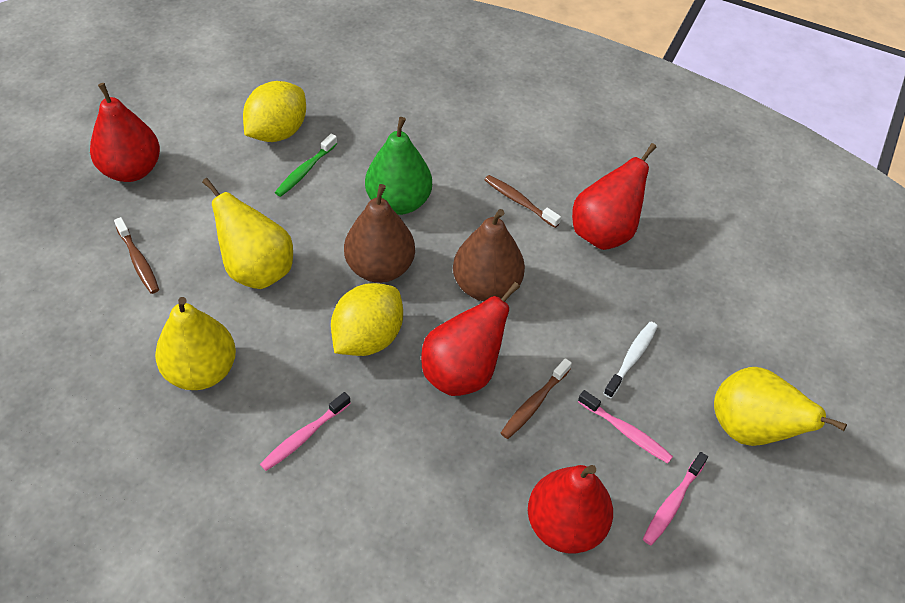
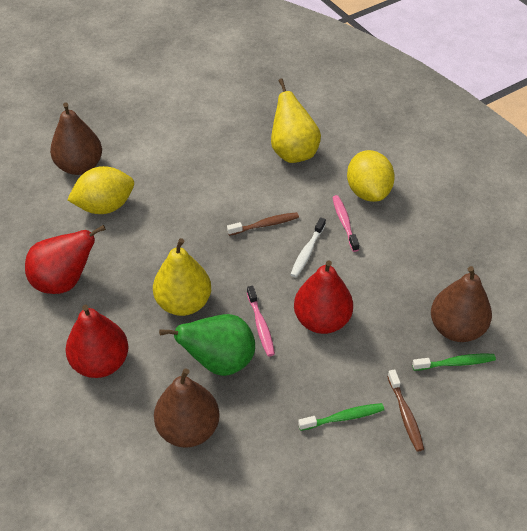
brown pear: 2 -> 3
brown toothbrush: 3 -> 2
green toothbrush: 1 -> 2
pink toothbrush: 3 -> 2
red pear: 4 -> 3
yellow pear: 3 -> 2

